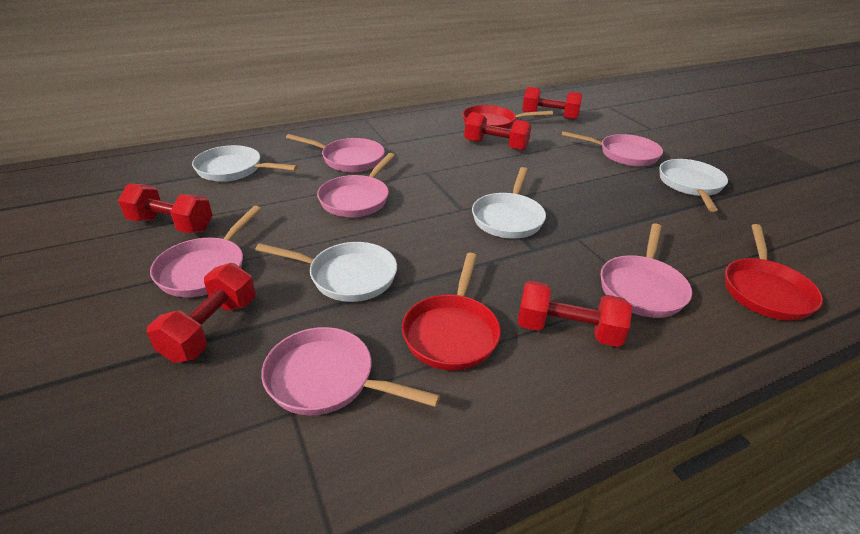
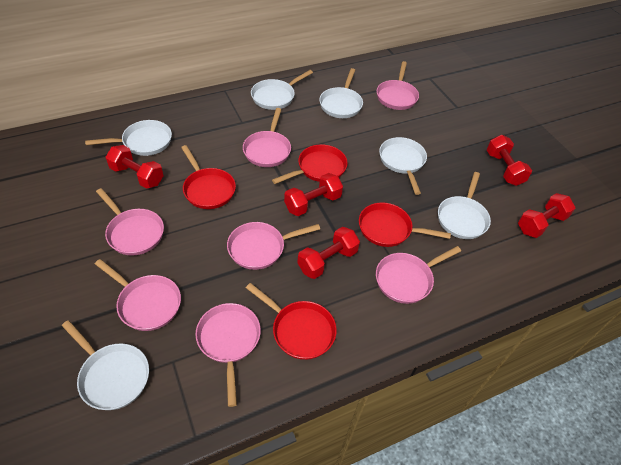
pink pan: 6 -> 7
red pan: 3 -> 4
white pan: 4 -> 6

